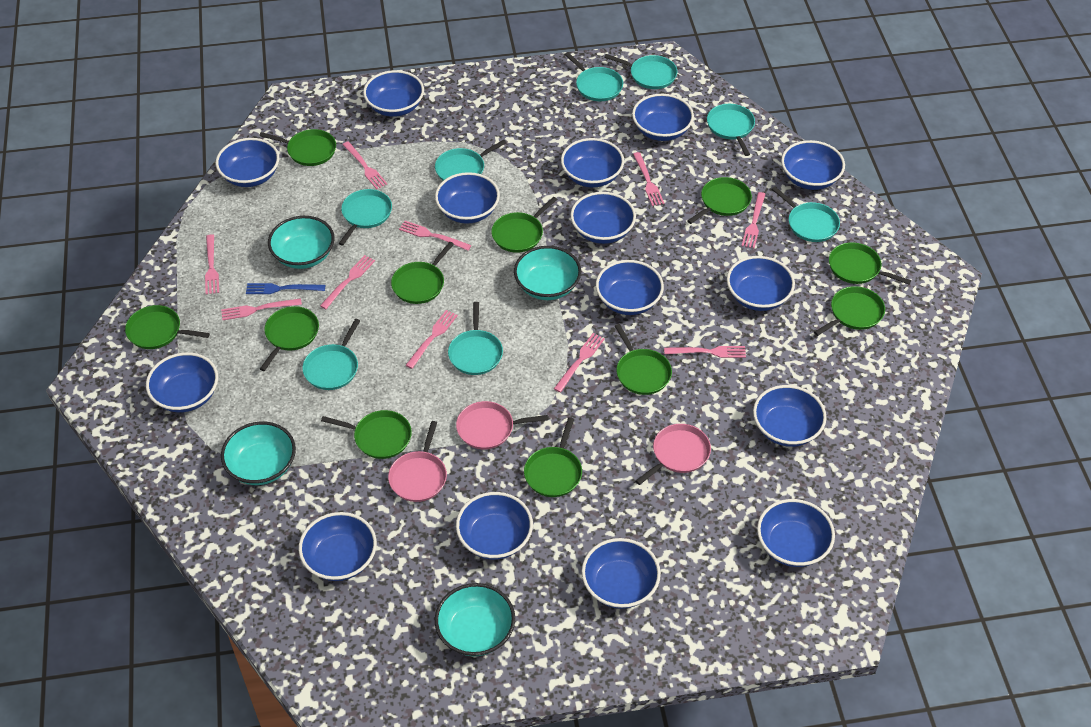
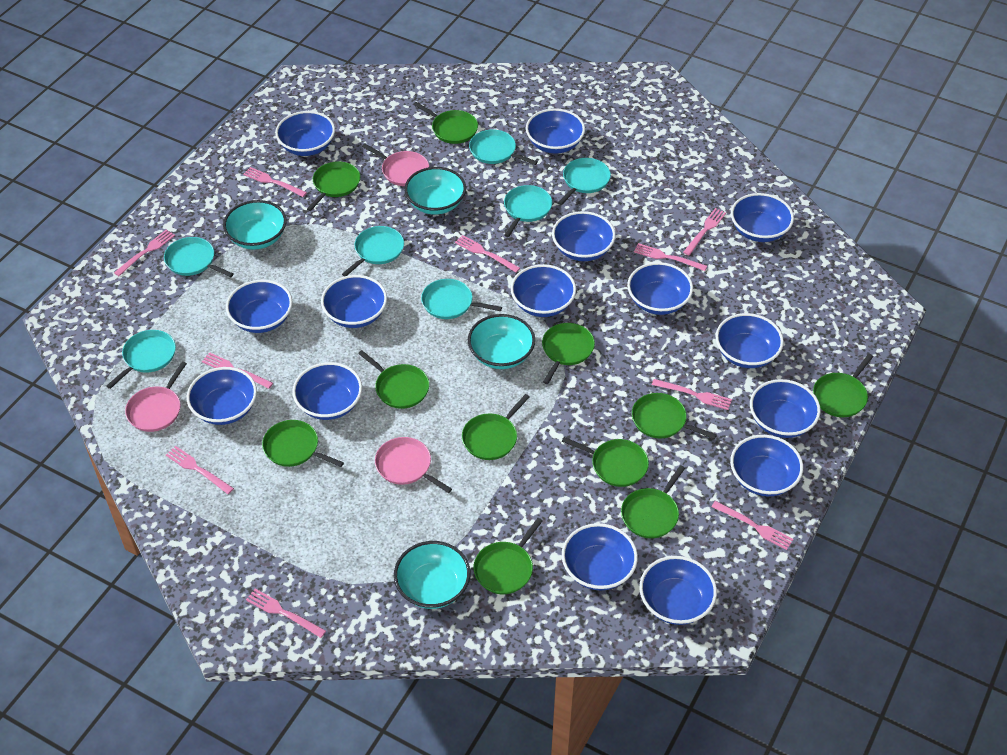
blue fork: 1 -> 0
turquoise pan: 8 -> 7

